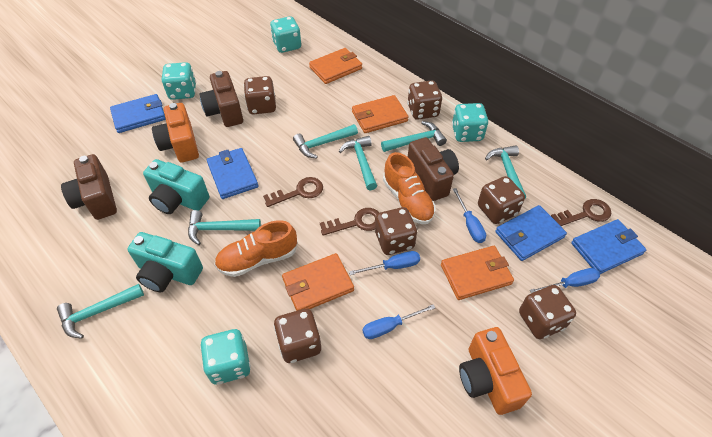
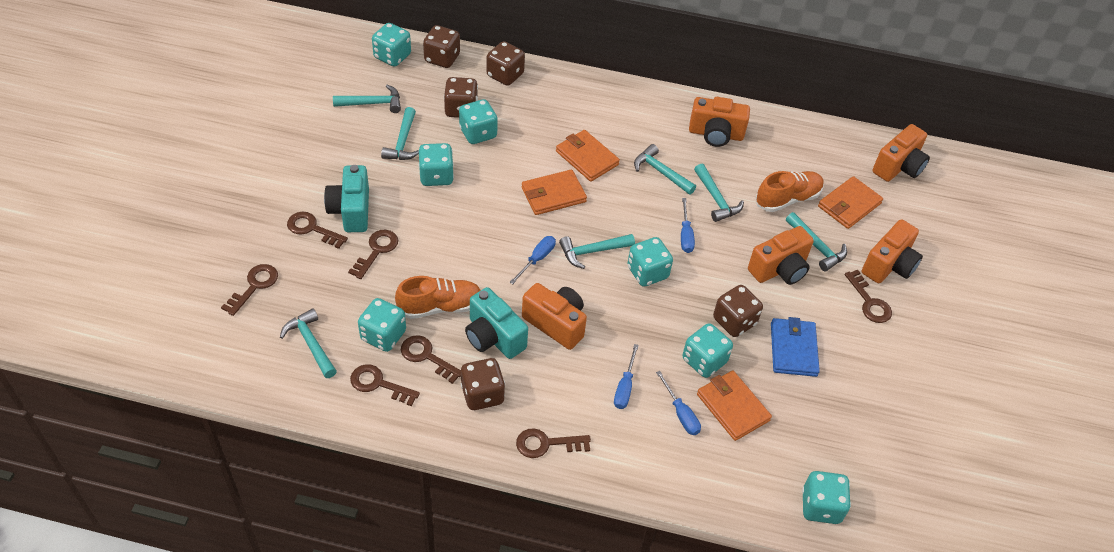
blue wallet: 4 -> 1
brown camera: 3 -> 0
brown dice: 6 -> 5
brown key: 3 -> 7
orange camera: 2 -> 5
turquoise dice: 4 -> 7
turquoise hammer: 6 -> 7

